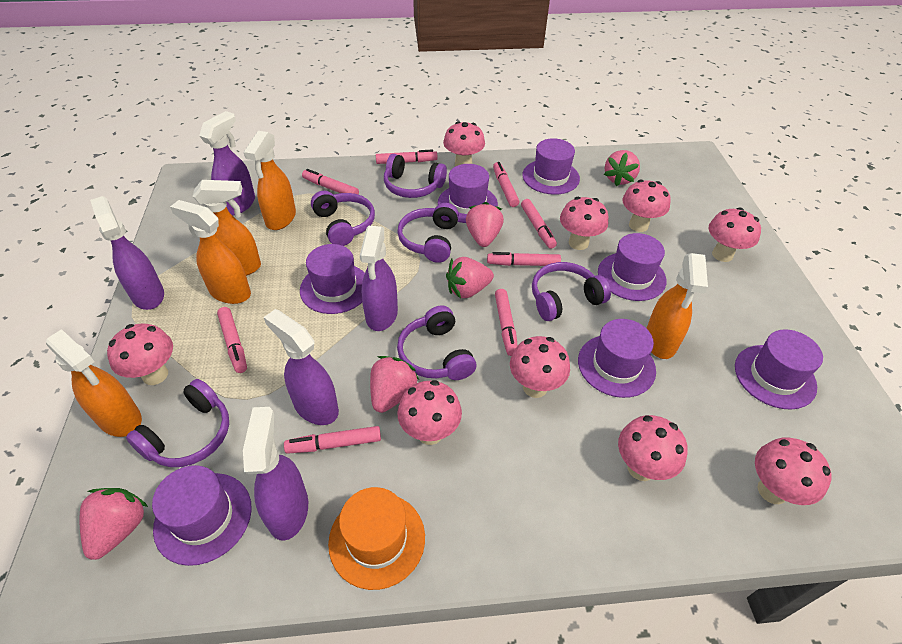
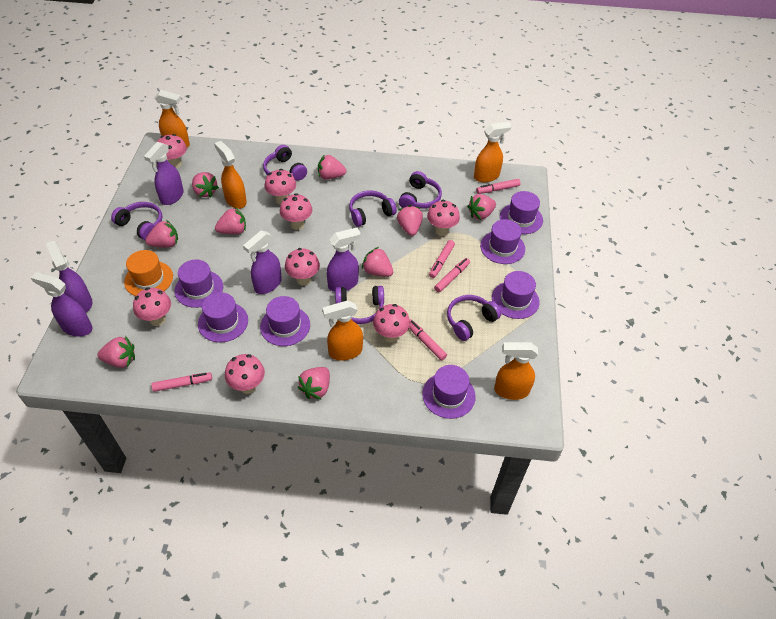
pink marker: 8 -> 5
pink mushroom: 9 -> 8
pink strawberry: 5 -> 9

